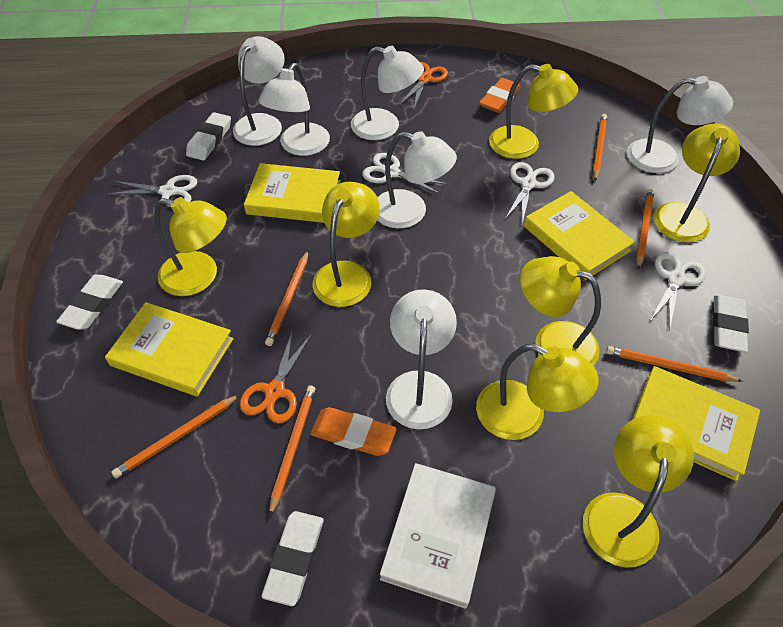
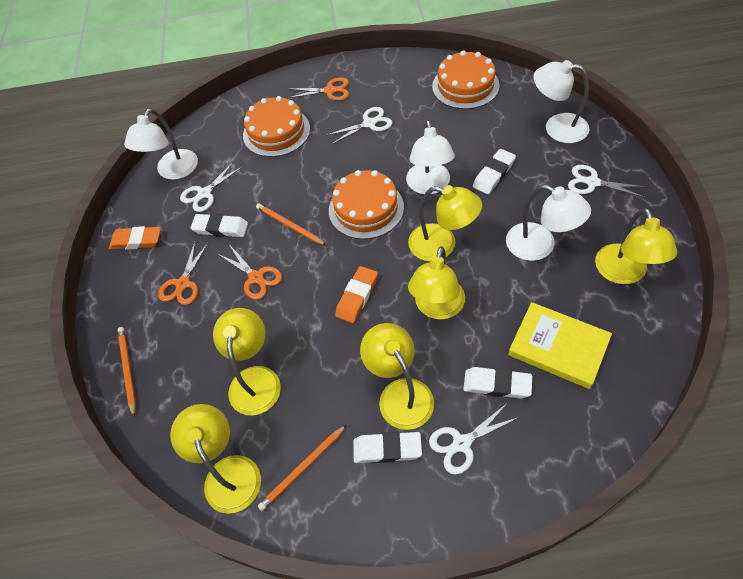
orange cake: 0 -> 3
orange pencil: 6 -> 3
orange scissors: 2 -> 3
white book: 1 -> 0
white lamp: 6 -> 4
yellow book: 4 -> 1
yellow lamp: 7 -> 6

